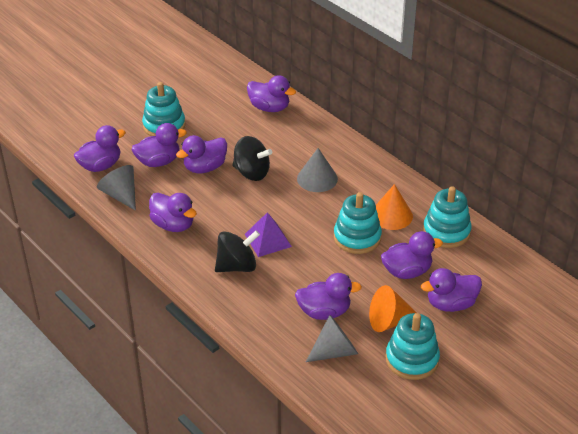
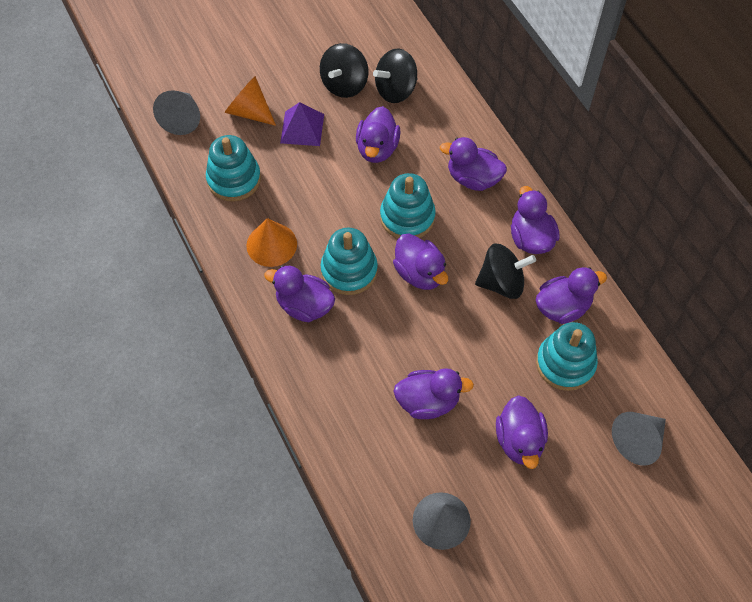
black spinning top: 2 -> 3

